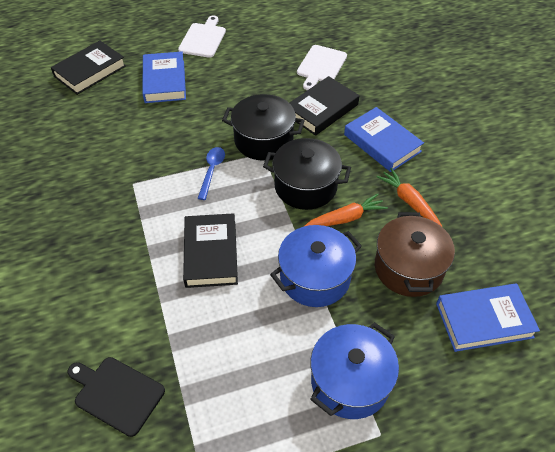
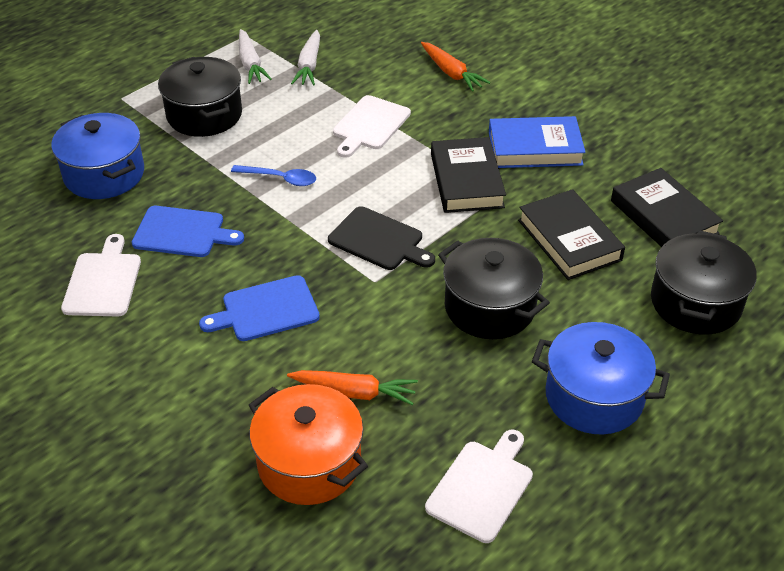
black pot: 2 -> 3
blue book: 3 -> 1
blue cutting board: 0 -> 2
brown pot: 1 -> 0
orange pot: 0 -> 1
white carrot: 0 -> 2
white cutting board: 2 -> 3

